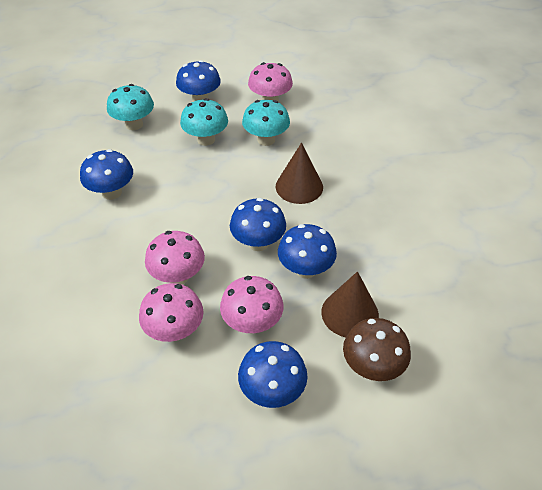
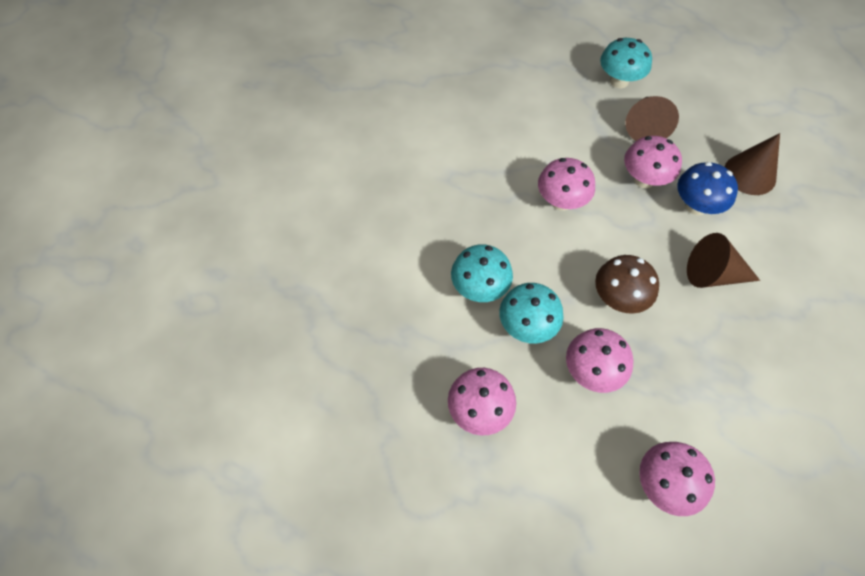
blue mushroom: 5 -> 1
brown cone: 2 -> 3
pink mushroom: 4 -> 5

